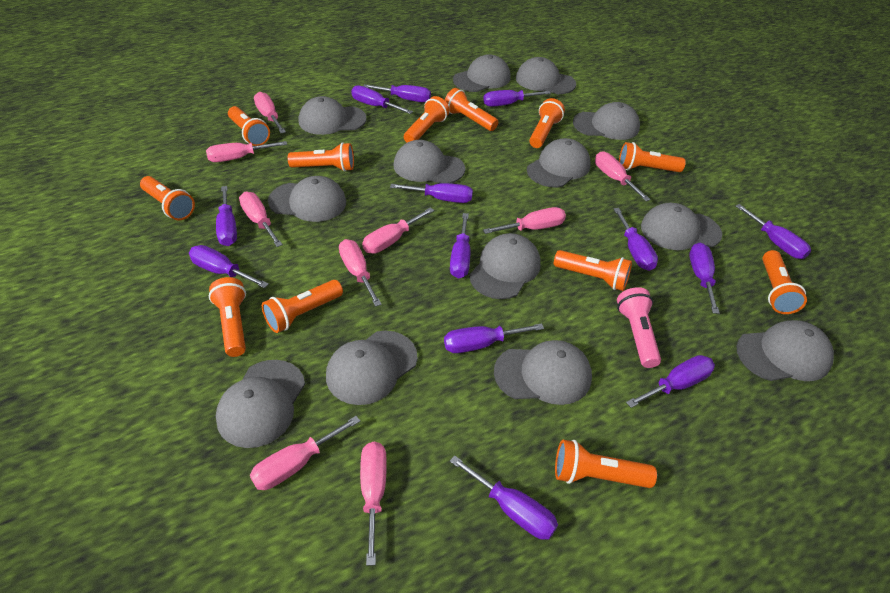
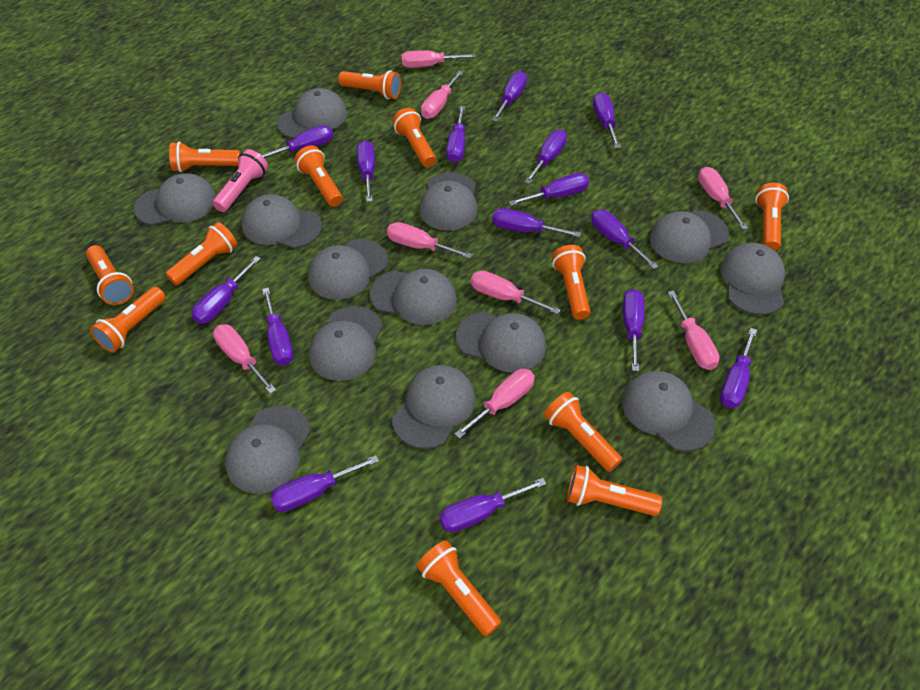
pink screwdriver: 9 -> 8
purple screwdriver: 13 -> 15

